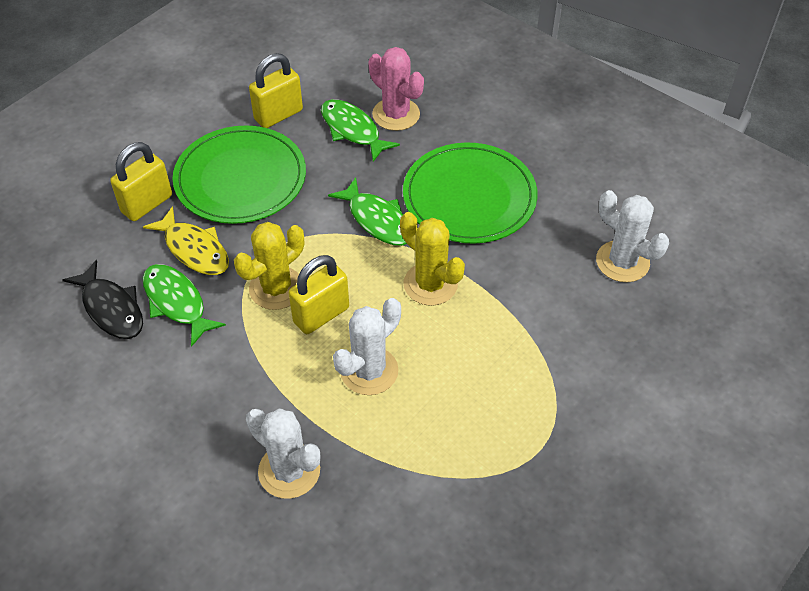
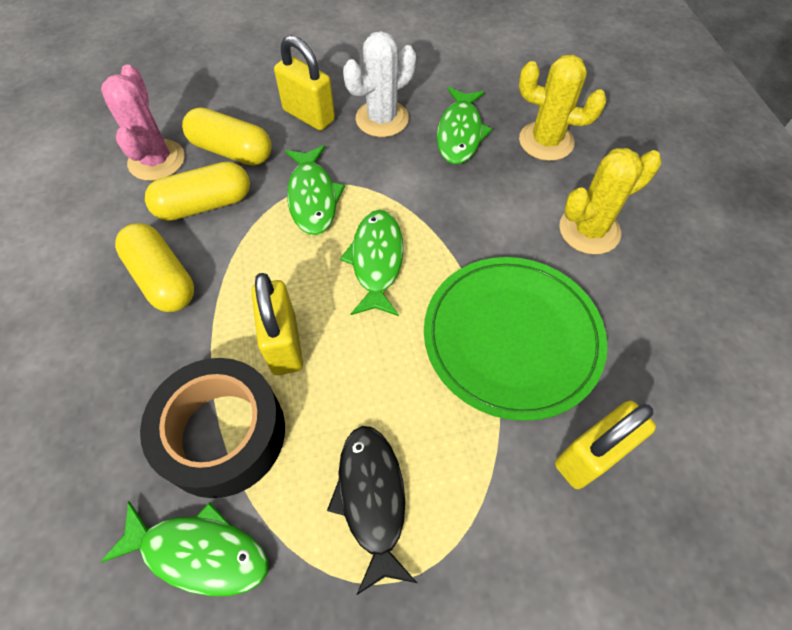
black tape: 0 -> 1
green fish: 3 -> 4
green plate: 2 -> 1
white cactus: 3 -> 1
yellow capsule: 0 -> 3
yellow fish: 1 -> 0

